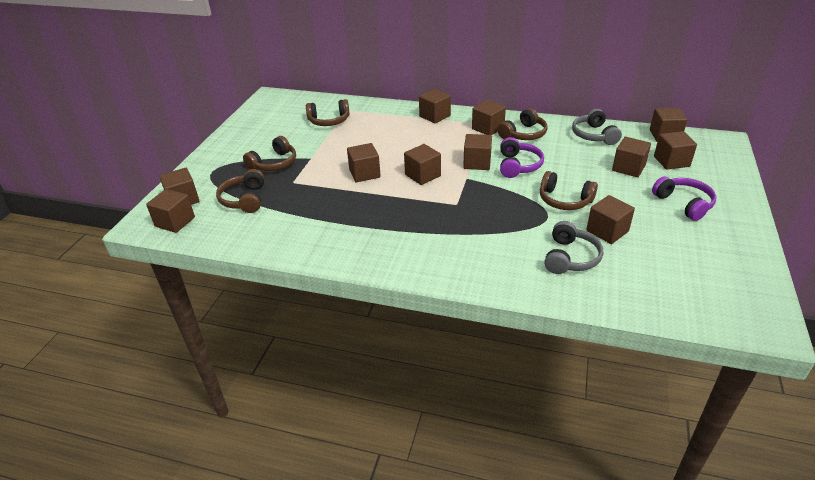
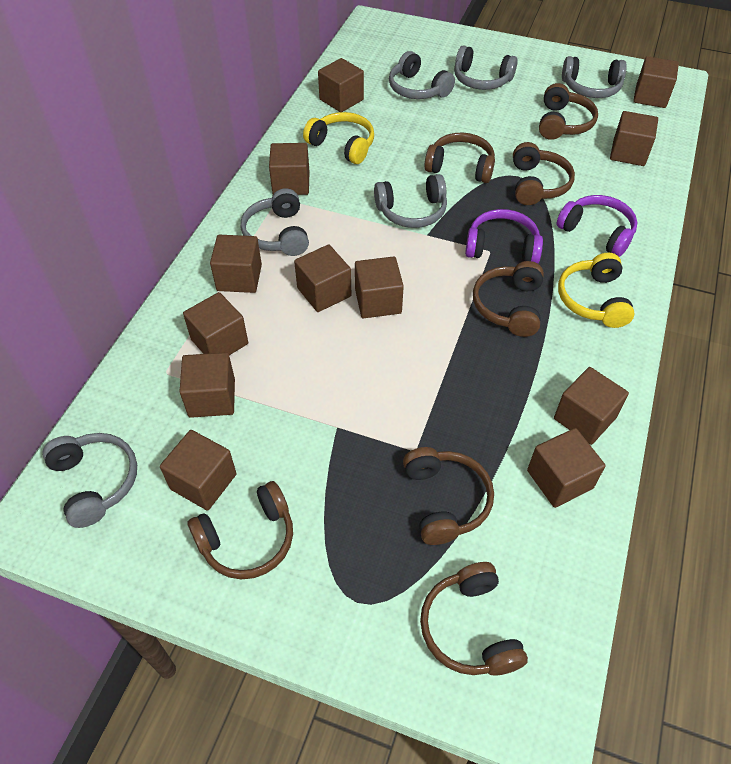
brown cube: 11 -> 12
brown headphones: 5 -> 7
grey headphones: 2 -> 6
yellow headphones: 0 -> 2

